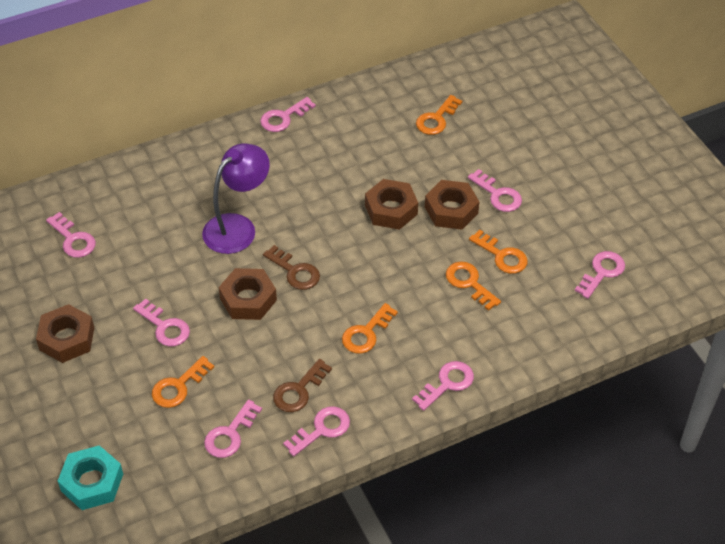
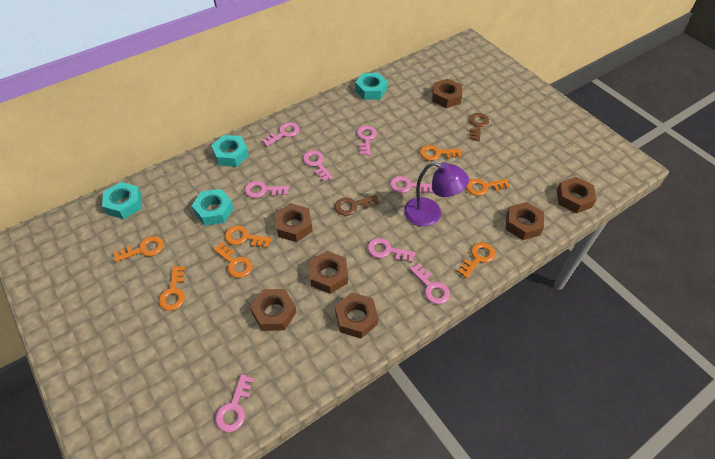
brown nut: 4 -> 7
orange key: 5 -> 7
turquoise nut: 1 -> 4

